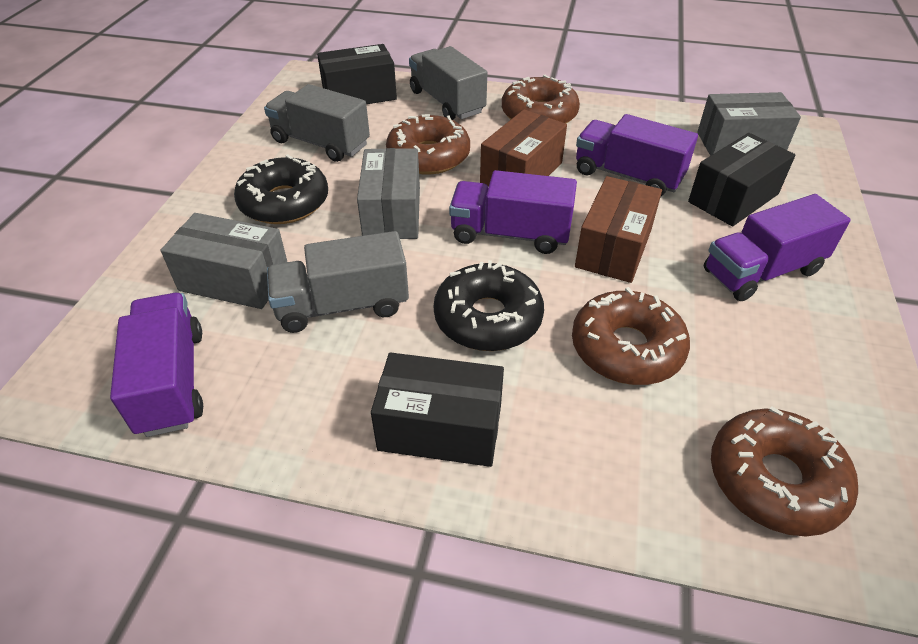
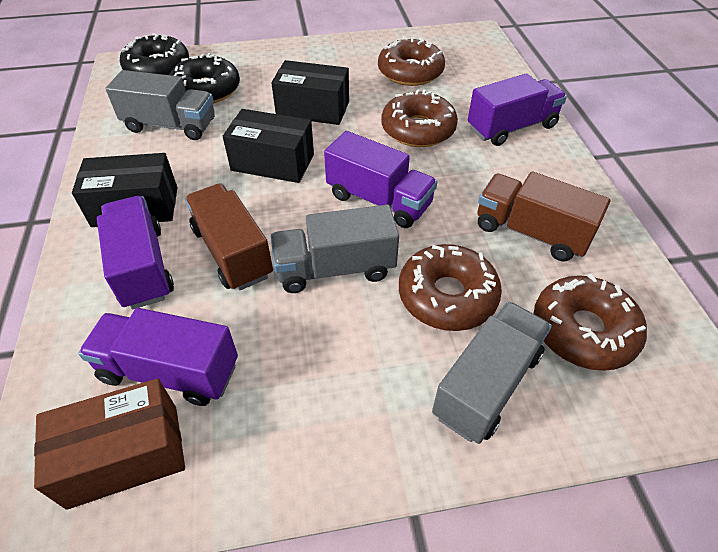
brown box: 2 -> 1
brown truck: 0 -> 2
grey box: 3 -> 0

